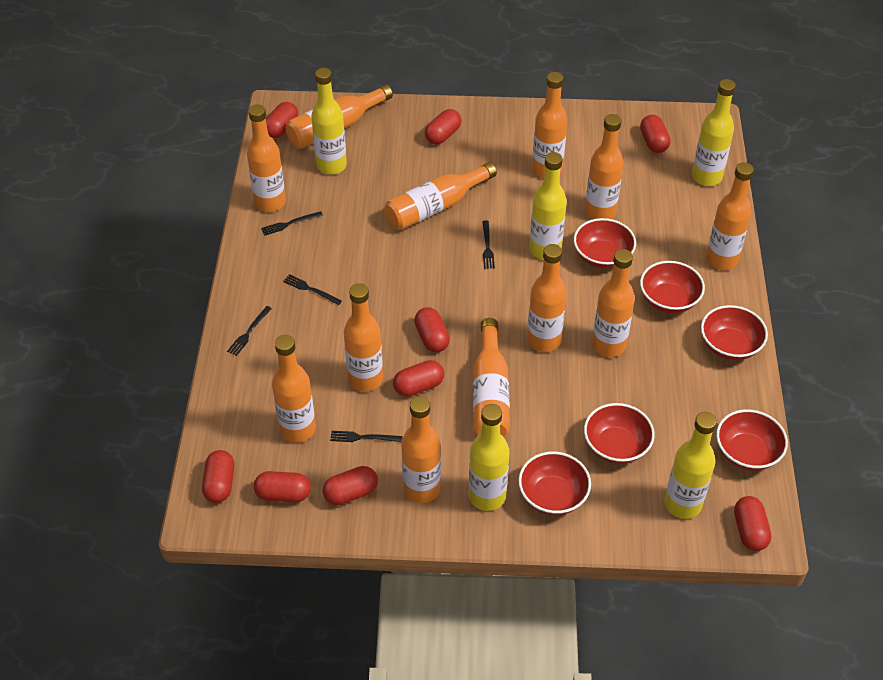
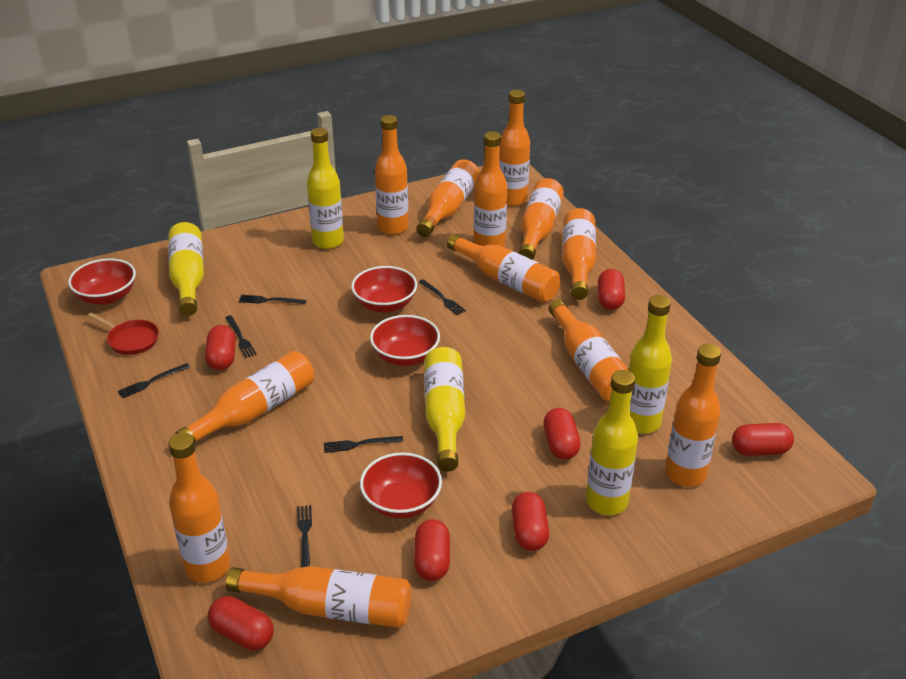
black fork: 5 -> 6
red bowl: 6 -> 4
red capsule: 9 -> 7
red pan: 0 -> 1

